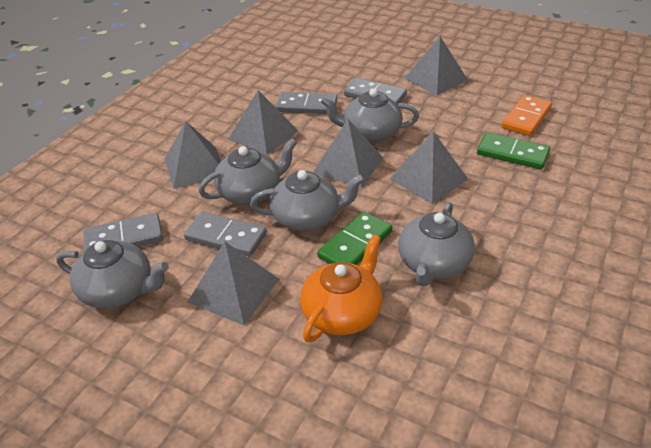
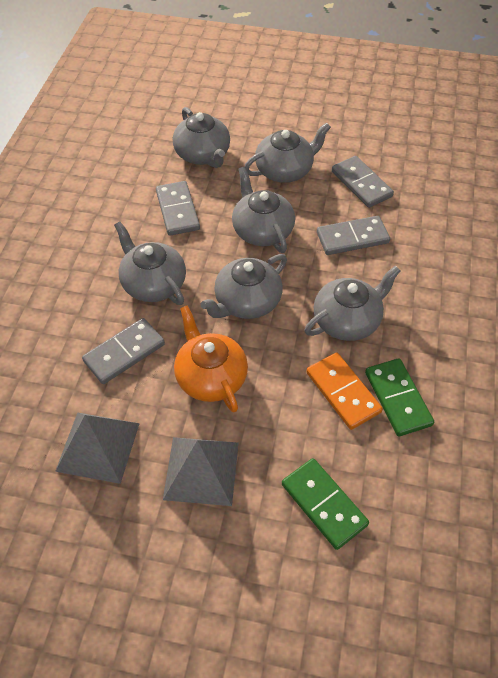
grey pyramid: 6 -> 2
grey teapot: 5 -> 6

